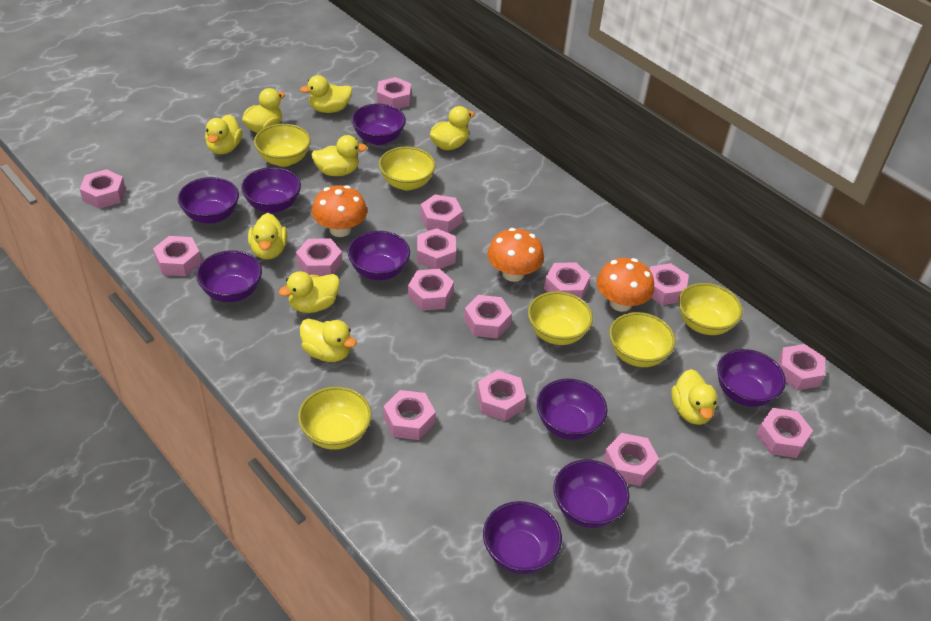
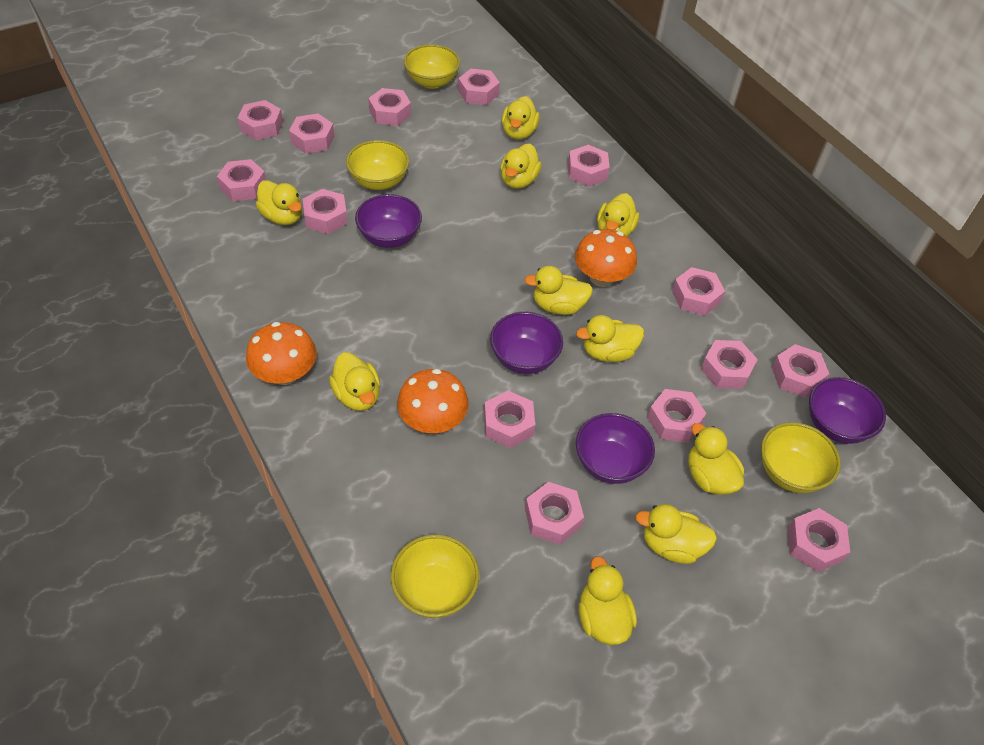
pink nut: 15 -> 14
purple bowl: 9 -> 4
yellow bowl: 6 -> 4
yellow duck: 9 -> 10

